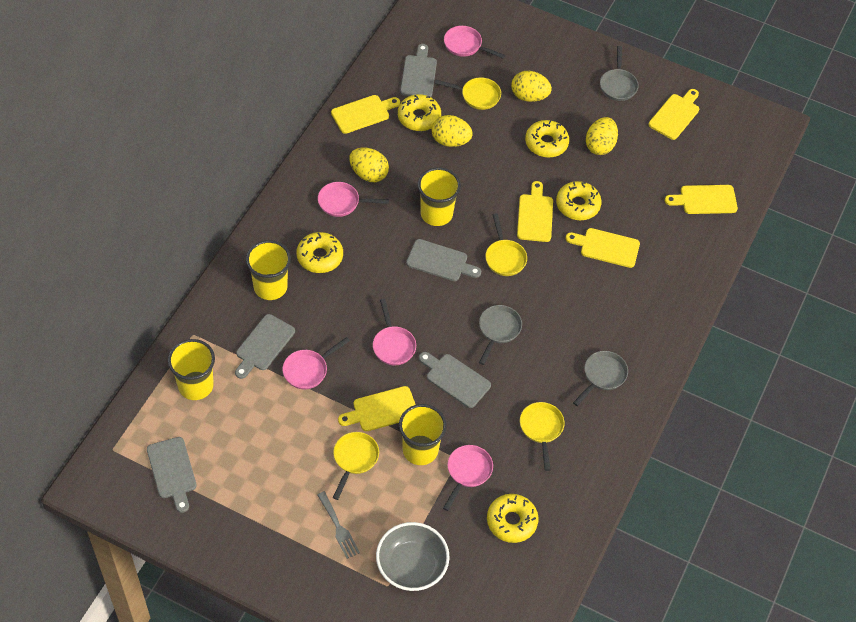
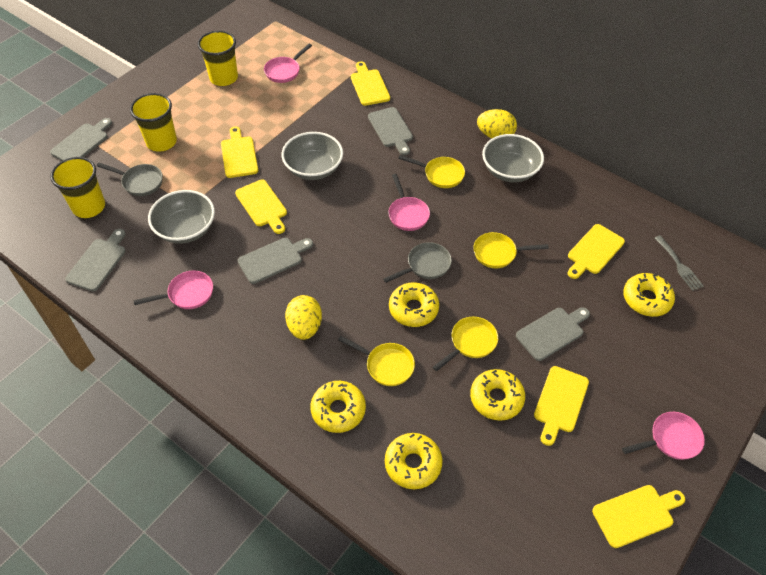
grey bowl: 1 -> 3
grey pan: 3 -> 2
pink pan: 5 -> 4
yellow cup: 4 -> 3
yellow egg: 4 -> 2

